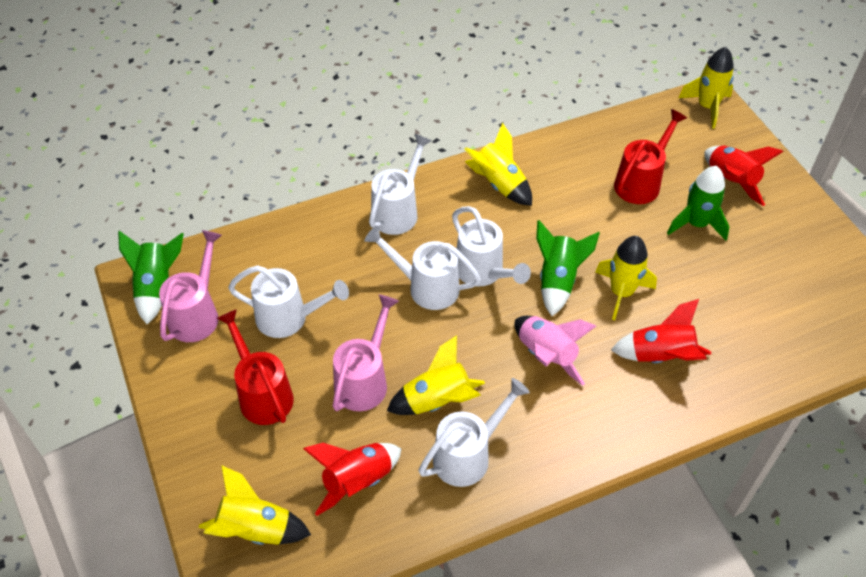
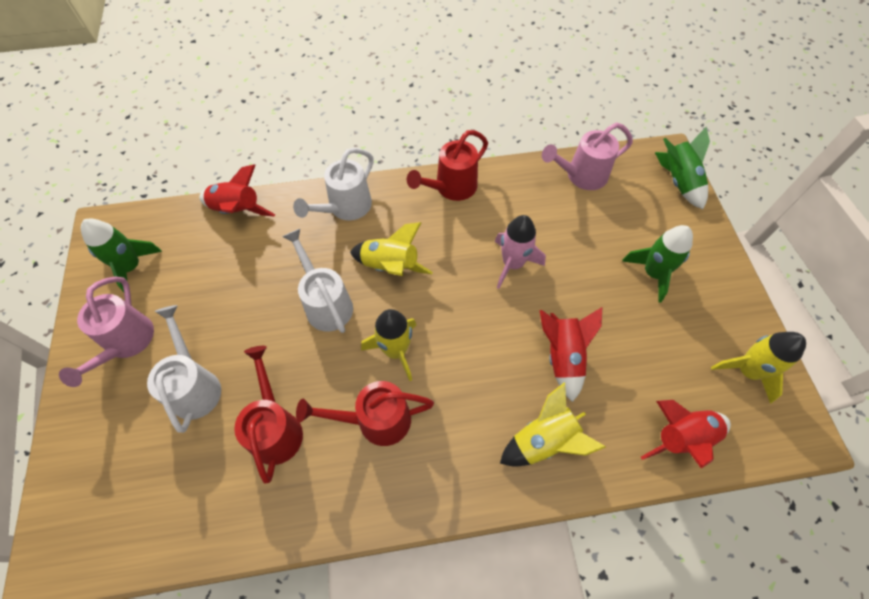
red watering can: 2 -> 3
white watering can: 5 -> 3
yellow rocket: 5 -> 4

